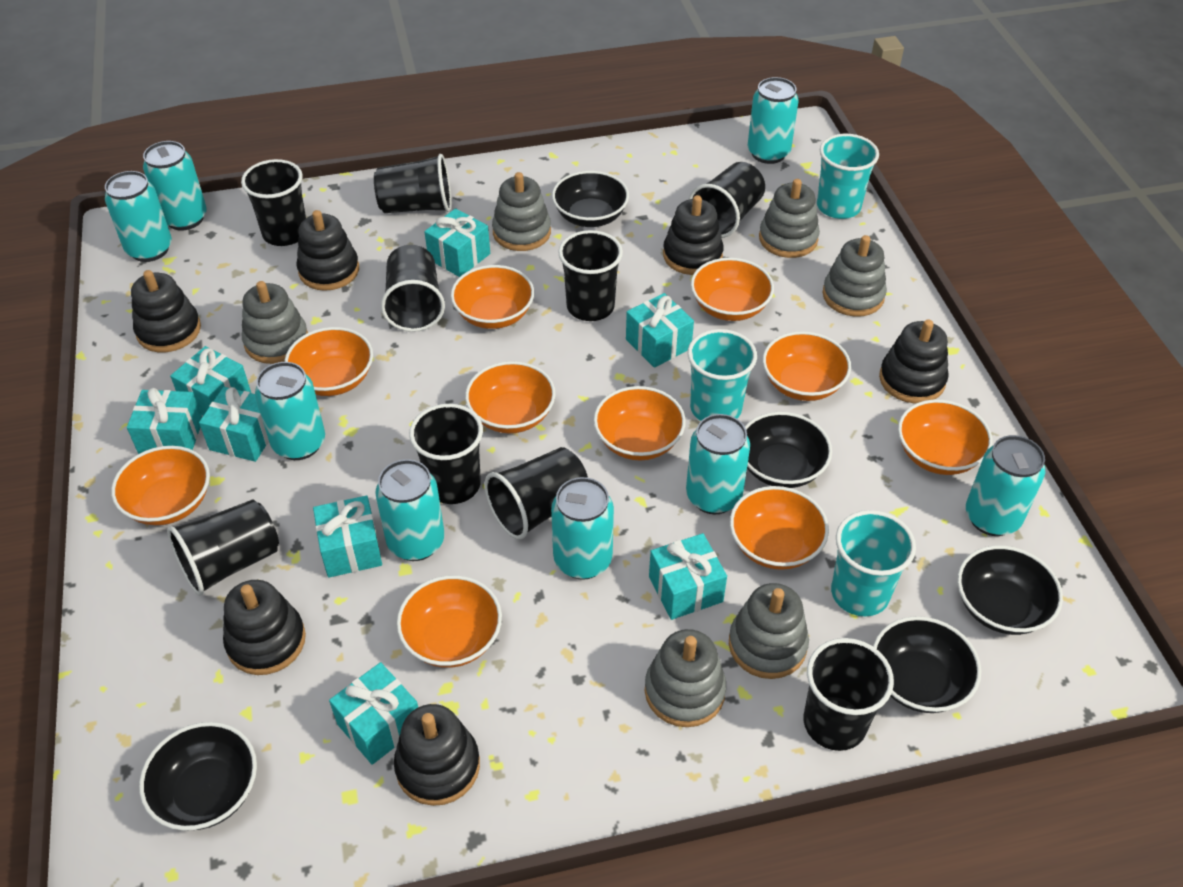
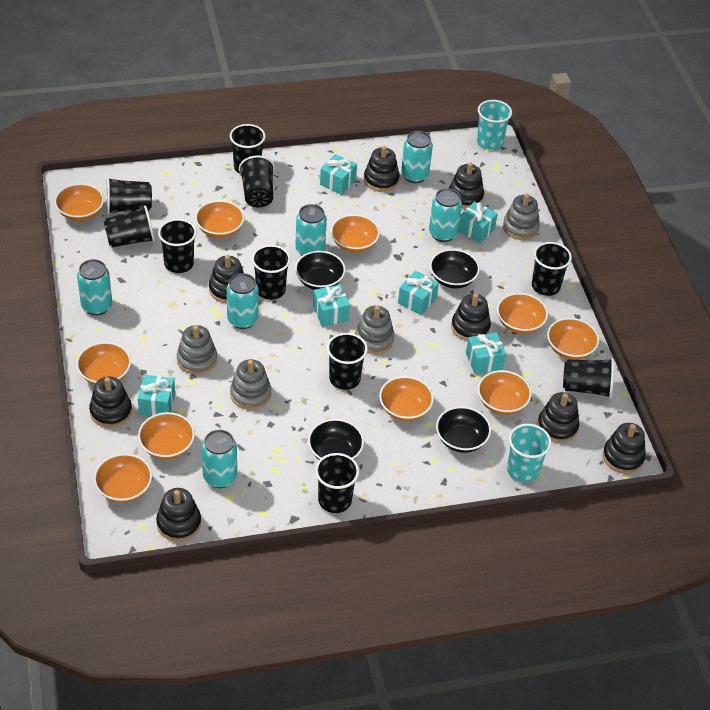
black bowl: 5 -> 4
black cup: 9 -> 10
black stacking toy: 6 -> 8
grey stacking toy: 6 -> 4
turquoise can: 8 -> 6
turquoise cup: 3 -> 2
turquoise gift: 8 -> 6

